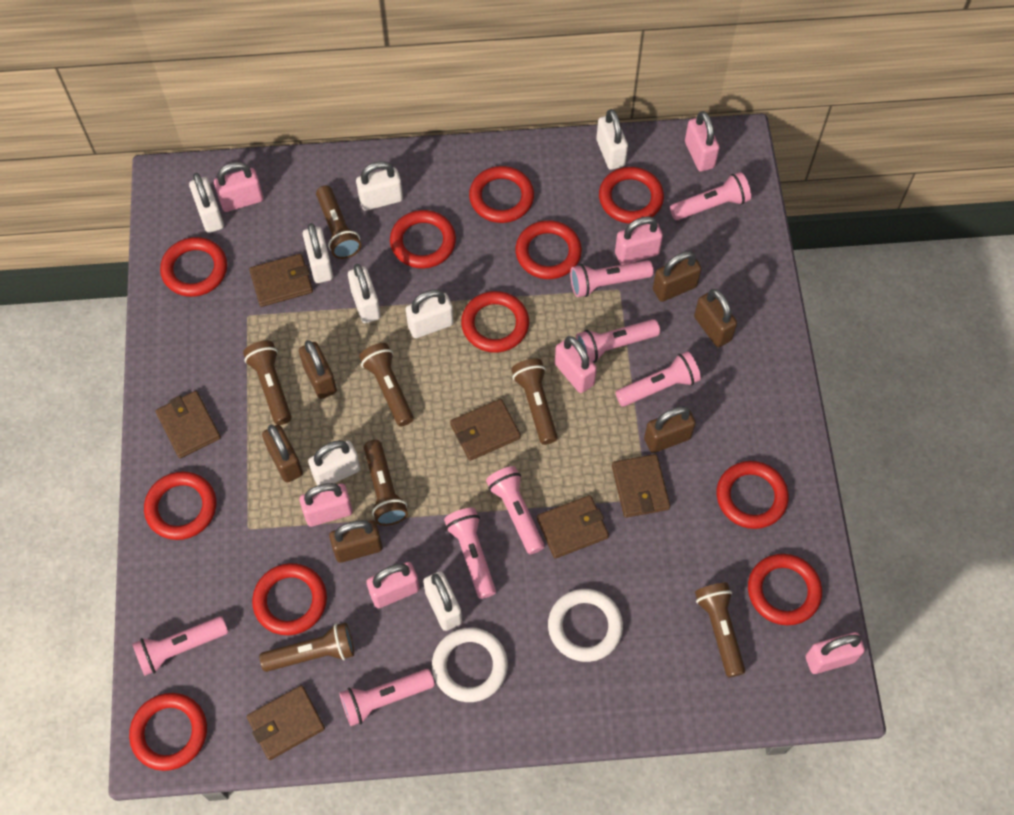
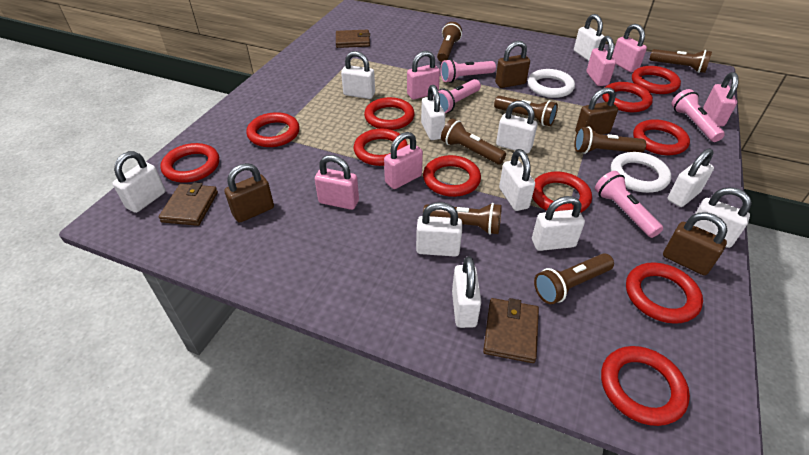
brown padlock: 6 -> 4
brown wallet: 6 -> 3
pink flashlight: 8 -> 4
pink padlock: 7 -> 6
white padlock: 8 -> 11

